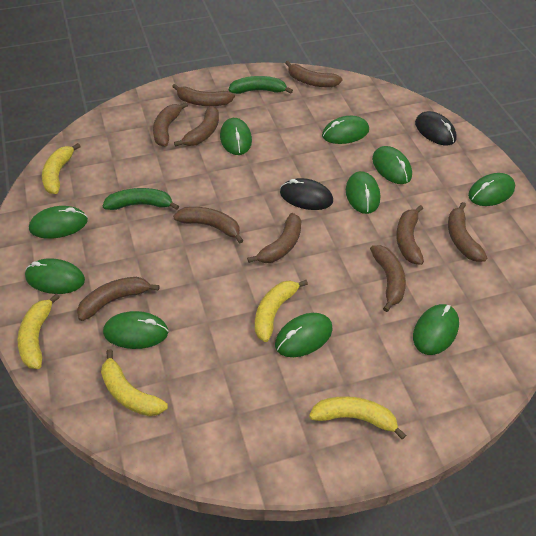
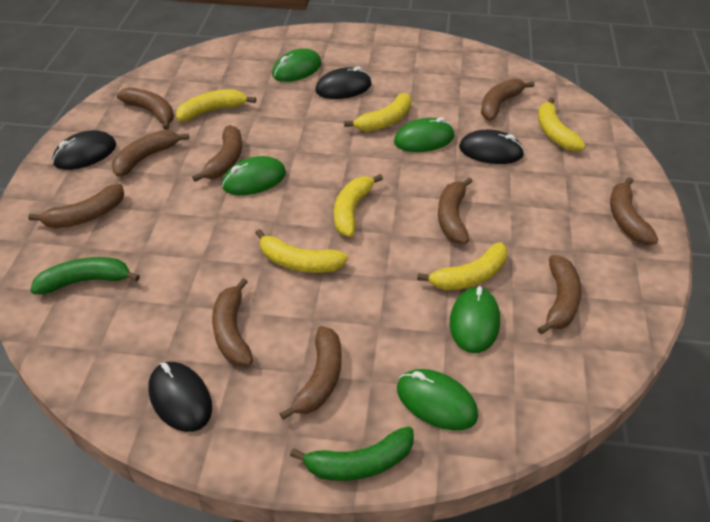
black mouse: 2 -> 4
green mouse: 10 -> 5
yellow banana: 5 -> 6

